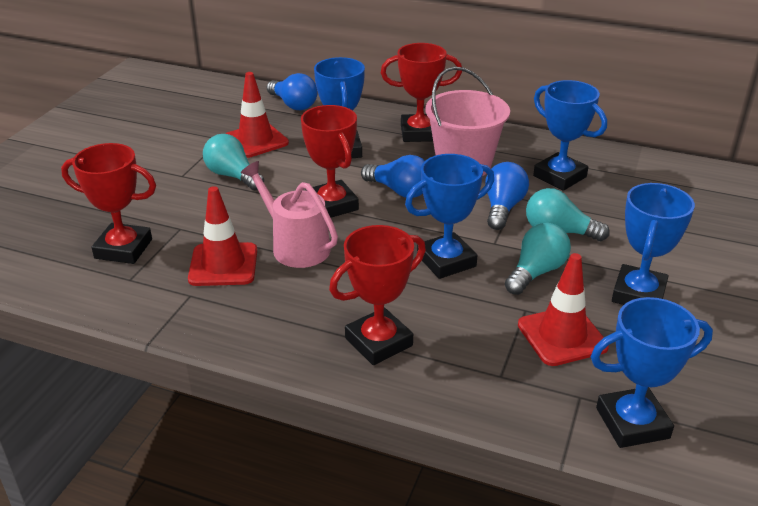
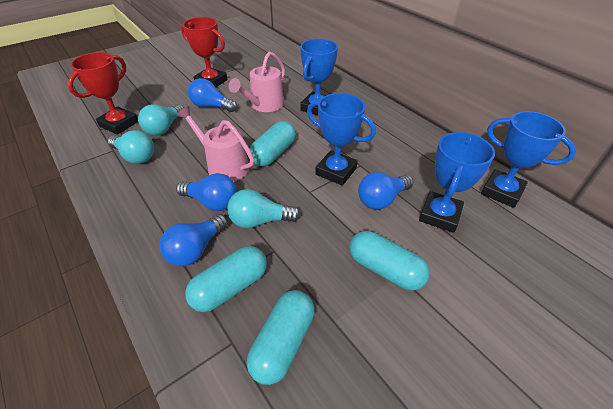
blue light bulb: 3 -> 4
blue trophy: 5 -> 4
pink bucket: 1 -> 0
pink watering can: 1 -> 2
red traffic cone: 3 -> 0
red trophy: 4 -> 2
turquoise capsule: 0 -> 4

